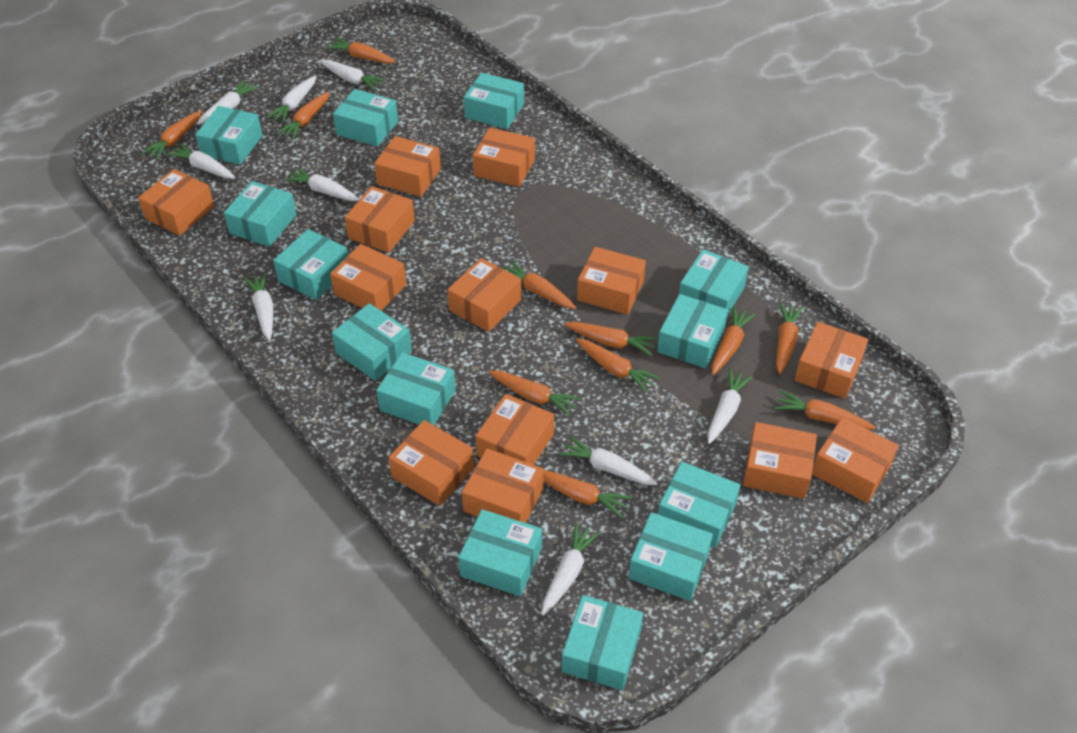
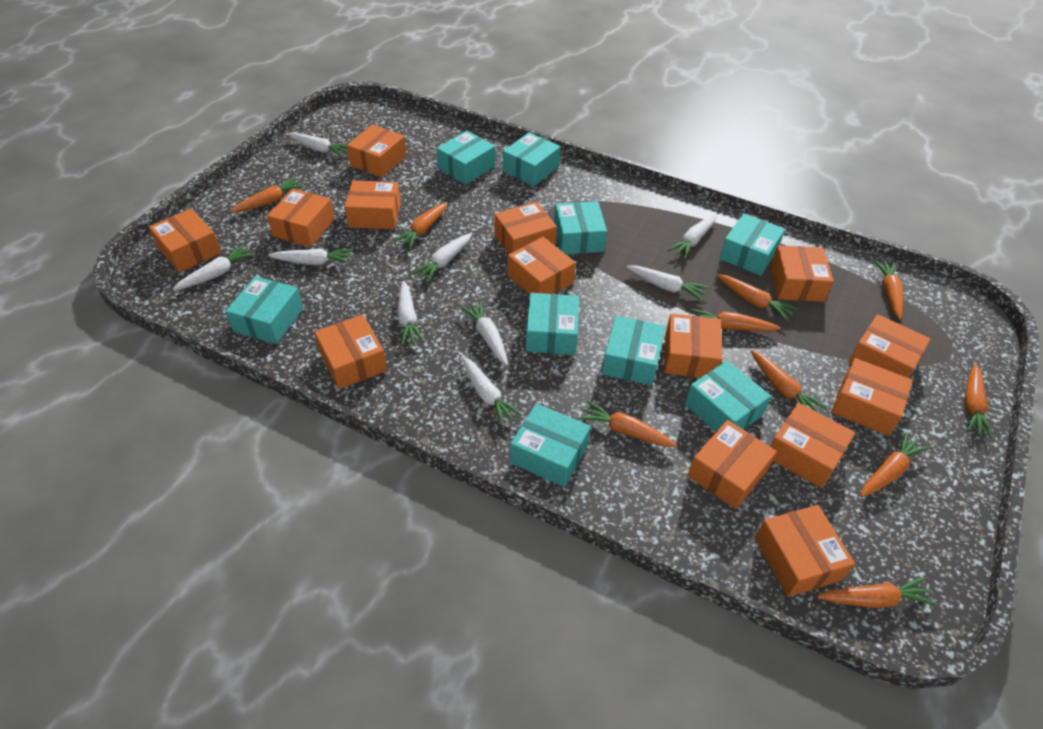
orange box: 13 -> 14
orange carrot: 11 -> 10
turquoise box: 13 -> 9

